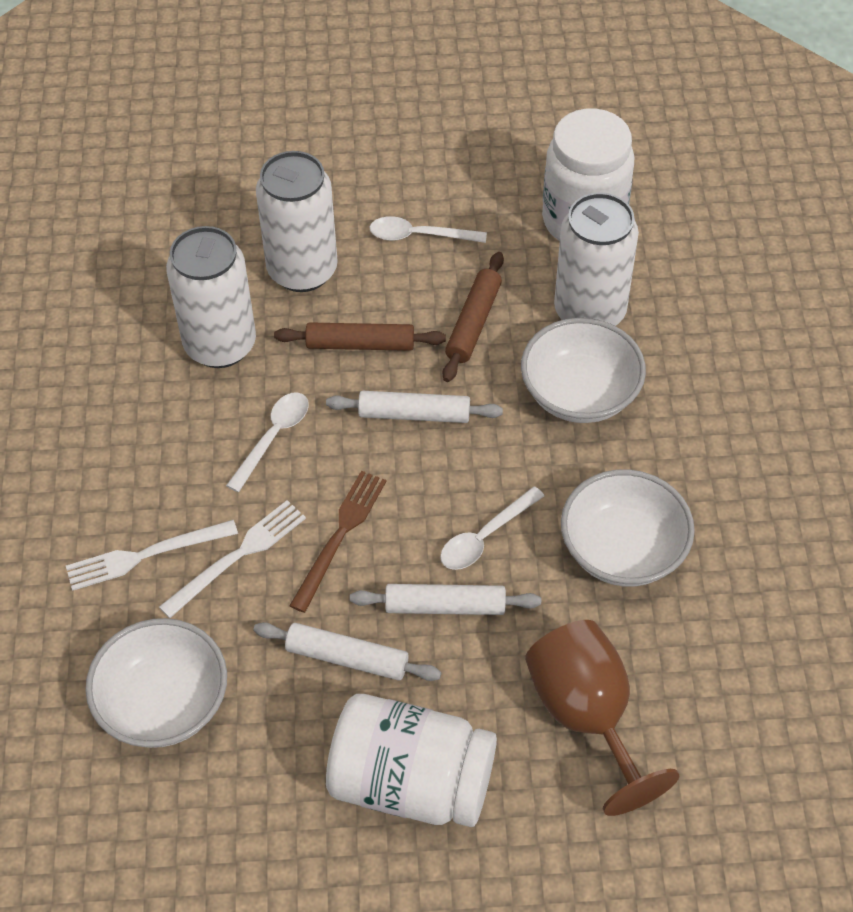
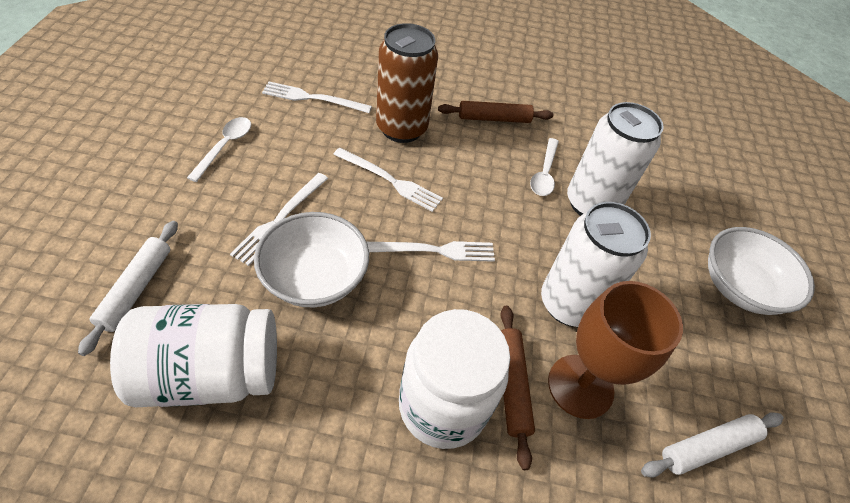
brown can: 0 -> 1
brown fork: 1 -> 0
white bowl: 3 -> 2
white can: 3 -> 2
white fork: 2 -> 4
white rolling pin: 3 -> 2
white spoon: 3 -> 2

